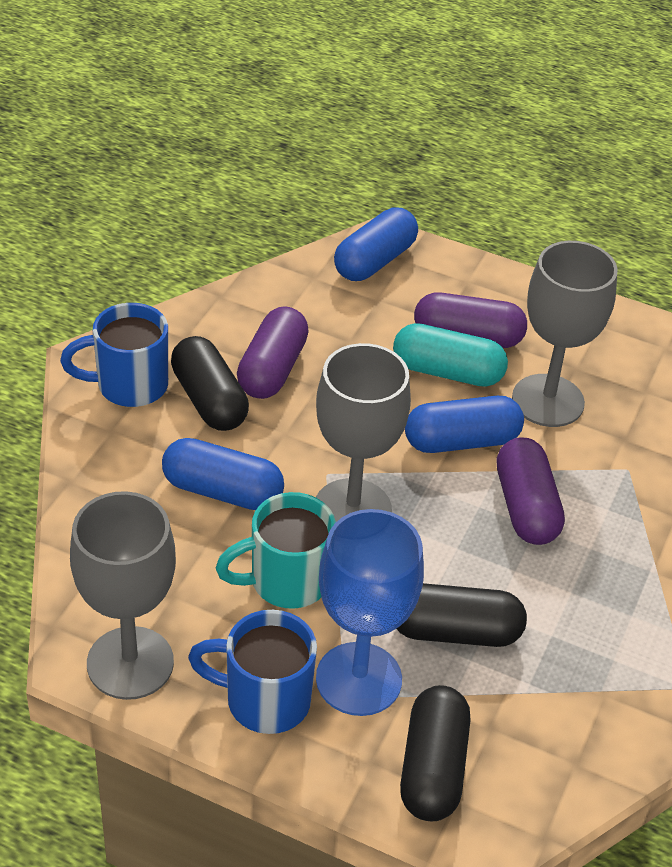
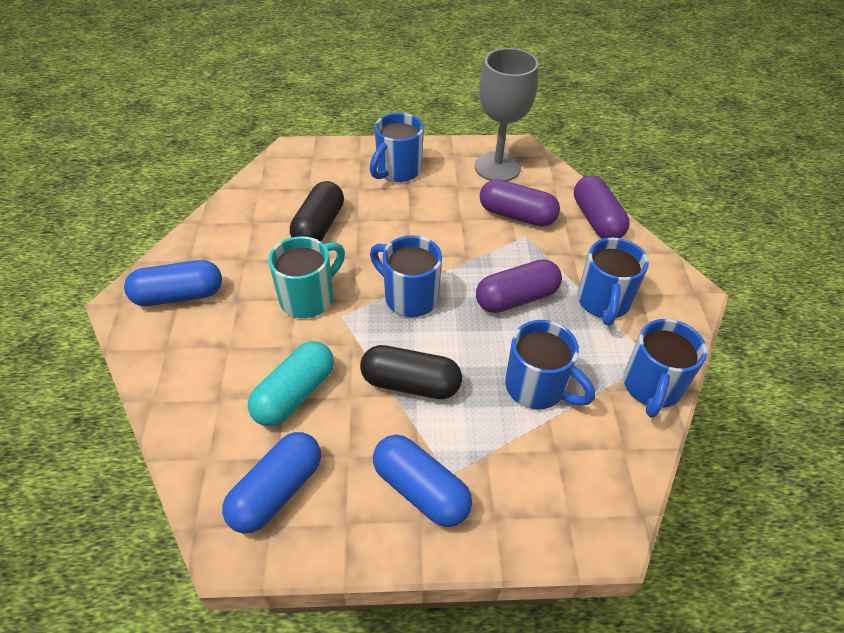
black capsule: 3 -> 2
blue goblet: 1 -> 0
blue mug: 2 -> 5
grey goblet: 3 -> 1

